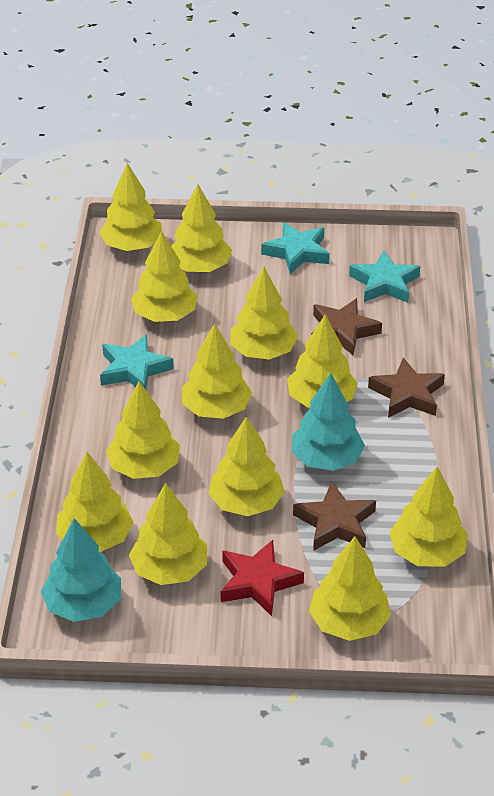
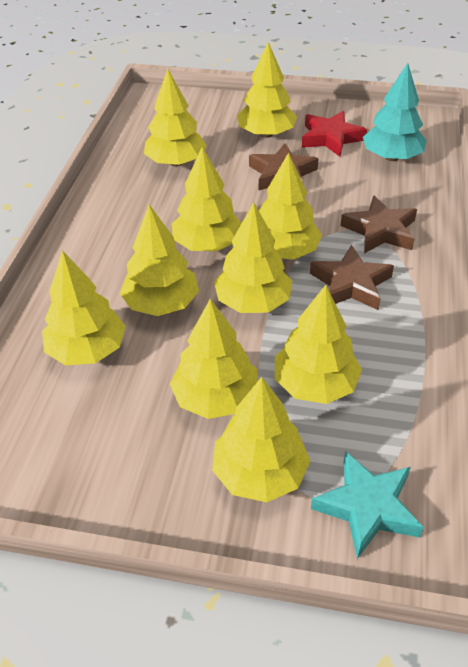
turquoise star: 3 -> 1
turquoise tree: 2 -> 1
yellow tree: 12 -> 10

